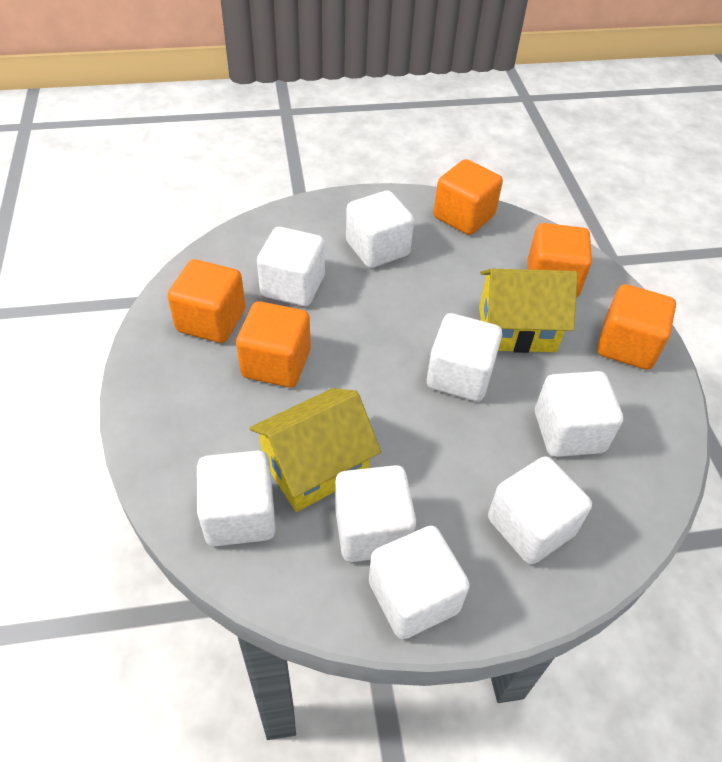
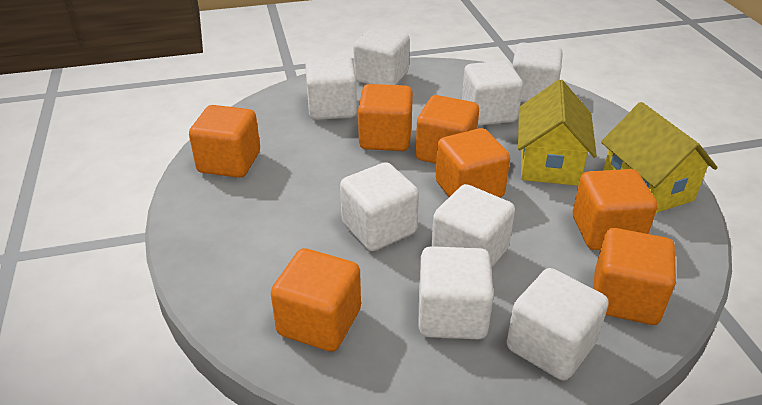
orange cube: 5 -> 7

